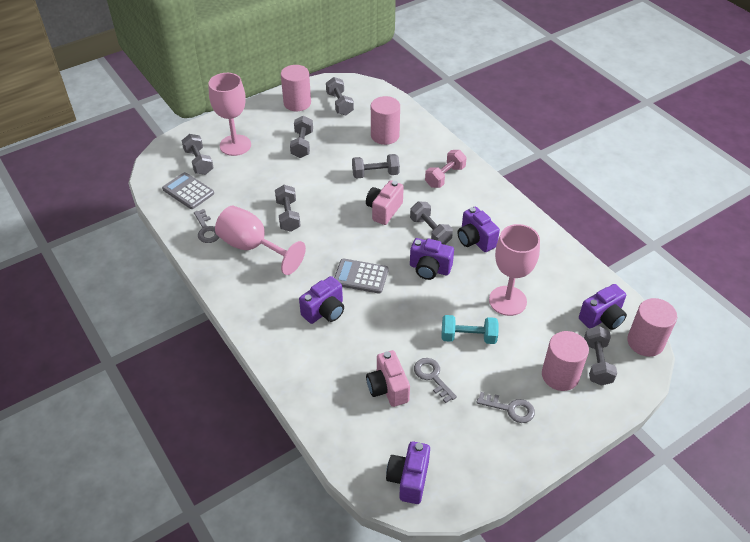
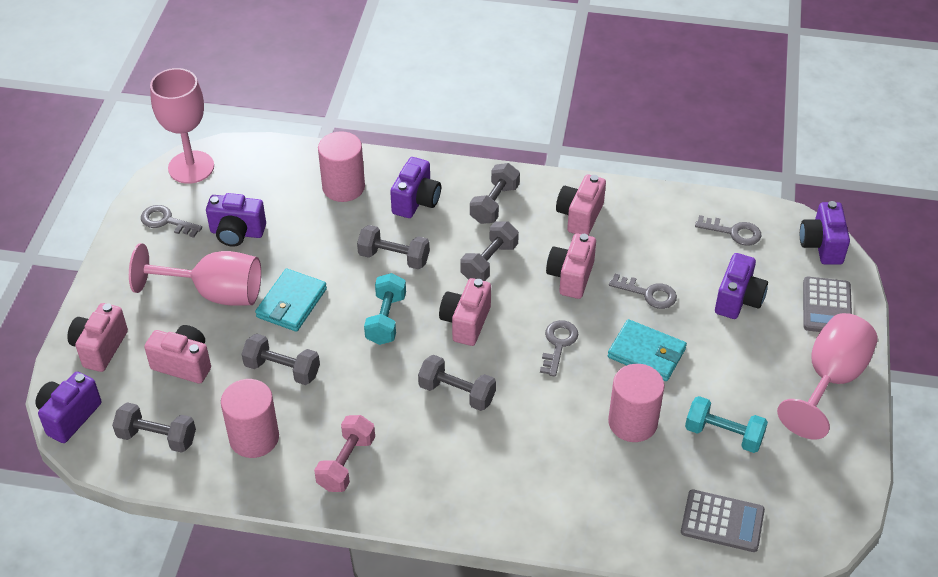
grey dumbbell: 7 -> 6
grey key: 3 -> 4
pink camera: 2 -> 5
pink cylinder: 4 -> 3
turquoise dumbbell: 1 -> 2
turquoise wallet: 0 -> 2

